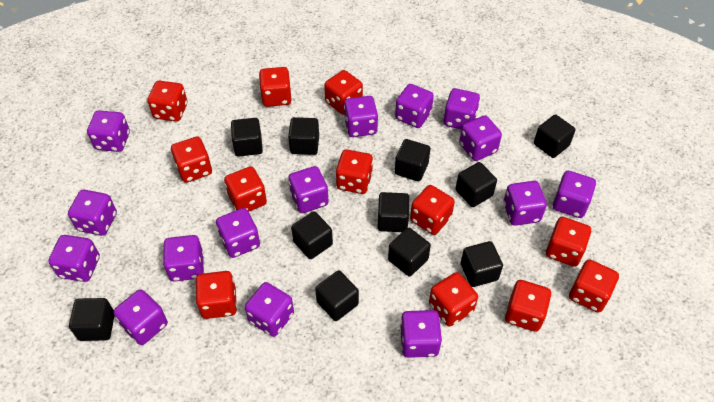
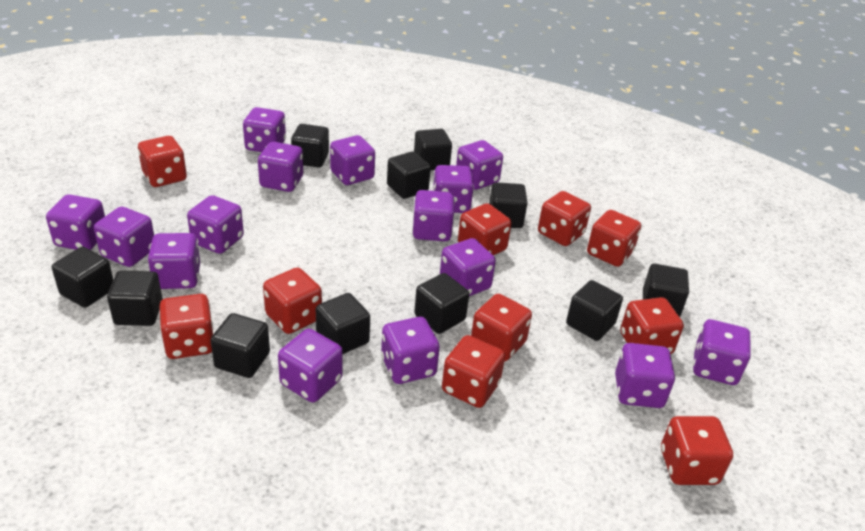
red dice: 12 -> 10

